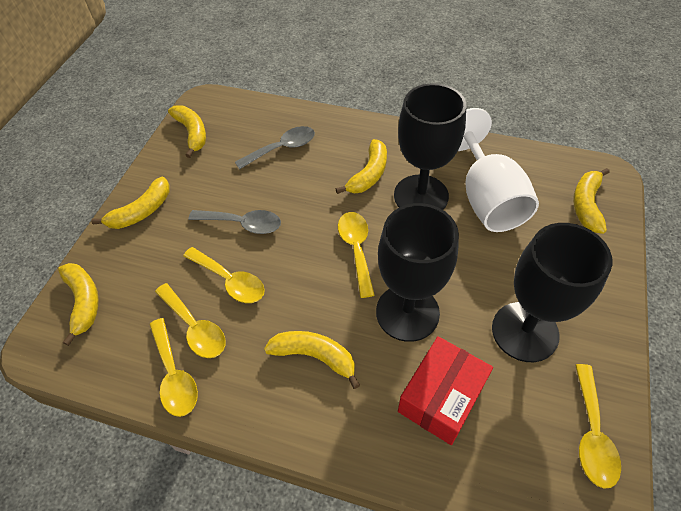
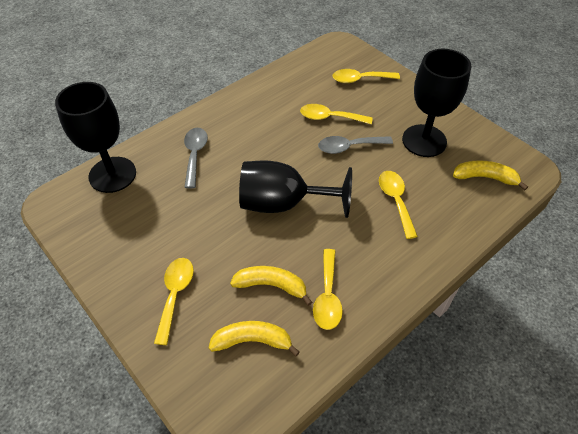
red box: 1 -> 0
white goblet: 1 -> 0
yellow banana: 6 -> 3

